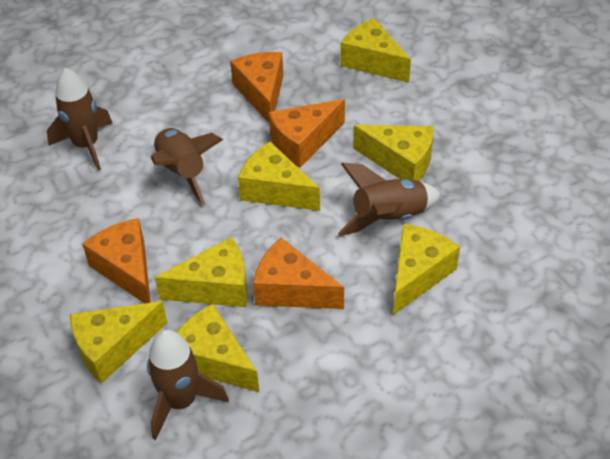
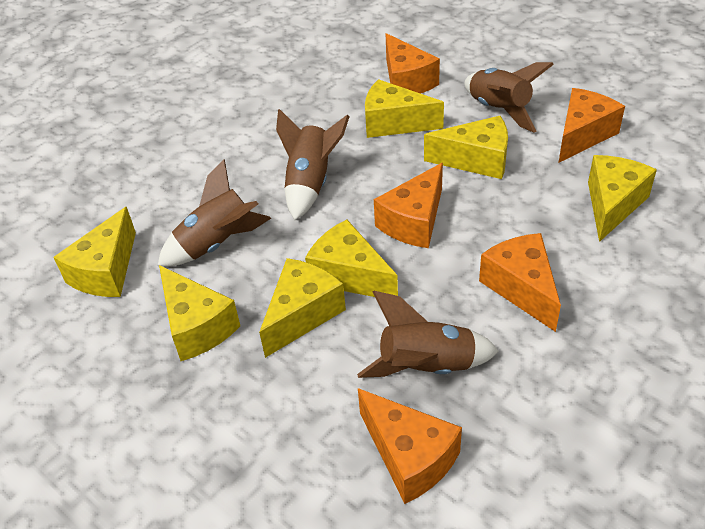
orange cheese: 4 -> 5

